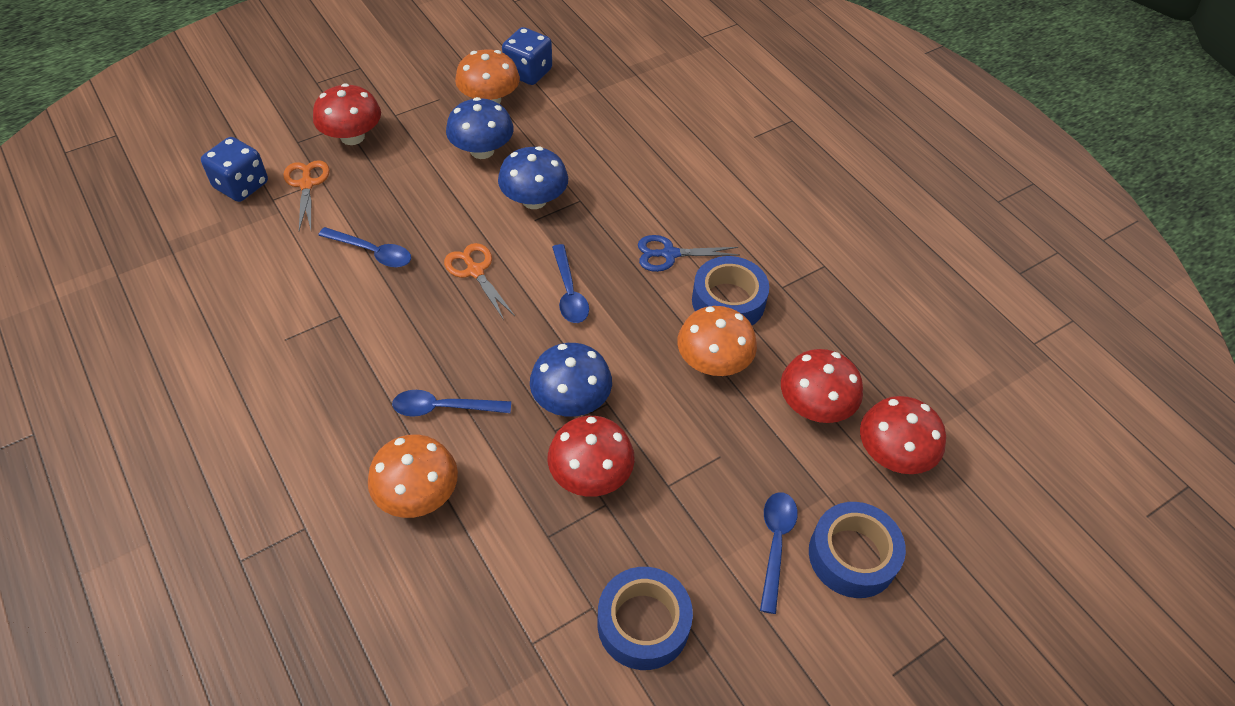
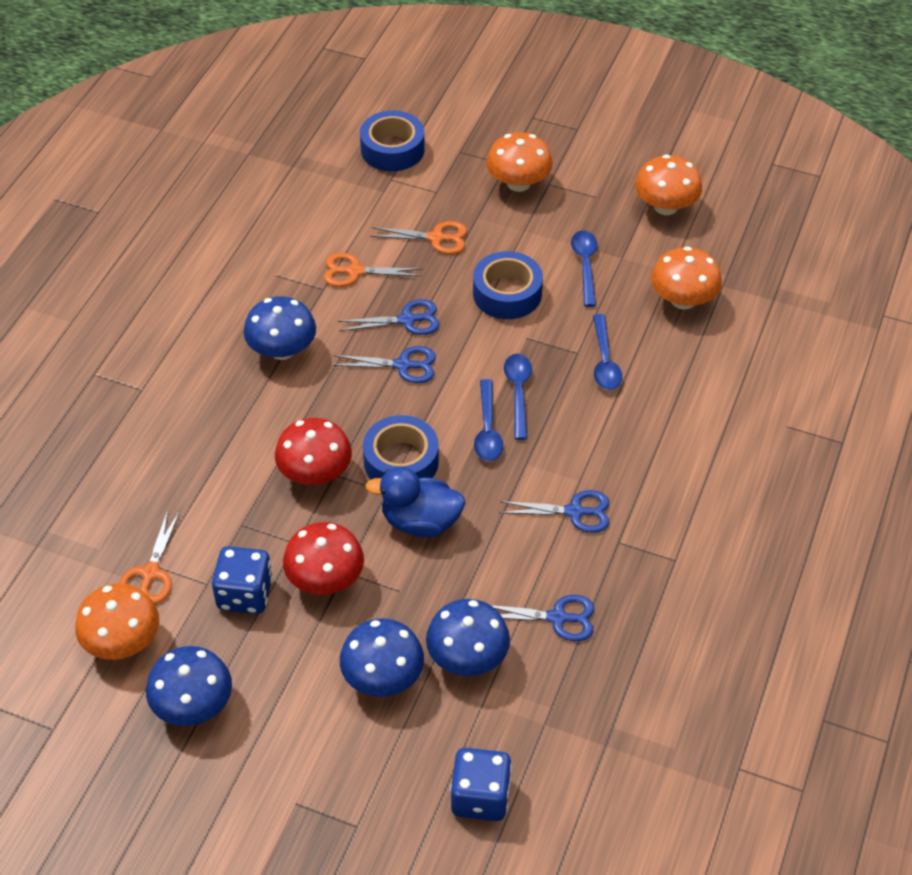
blue duck: 0 -> 1
blue mushroom: 3 -> 4
blue scissors: 1 -> 4
orange mushroom: 3 -> 4
orange scissors: 2 -> 3
red mushroom: 4 -> 2

